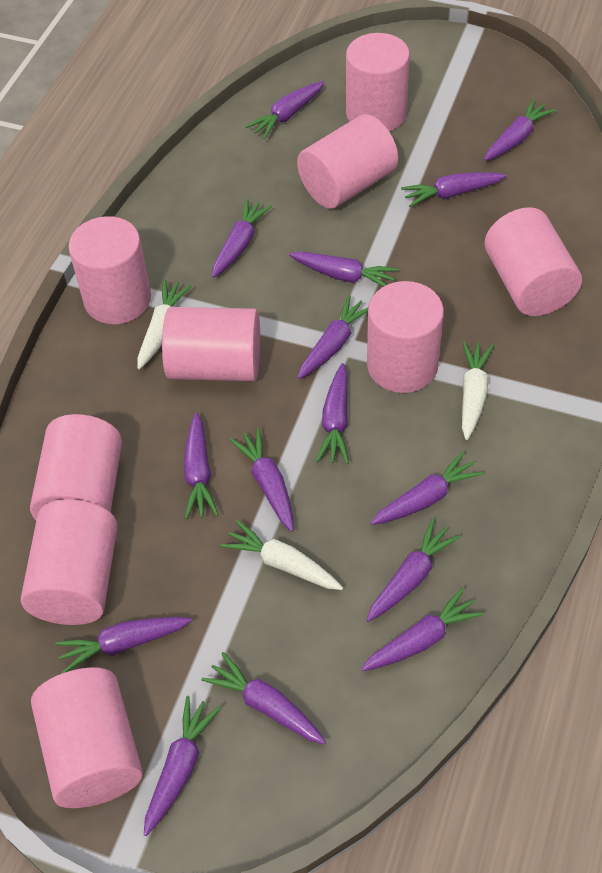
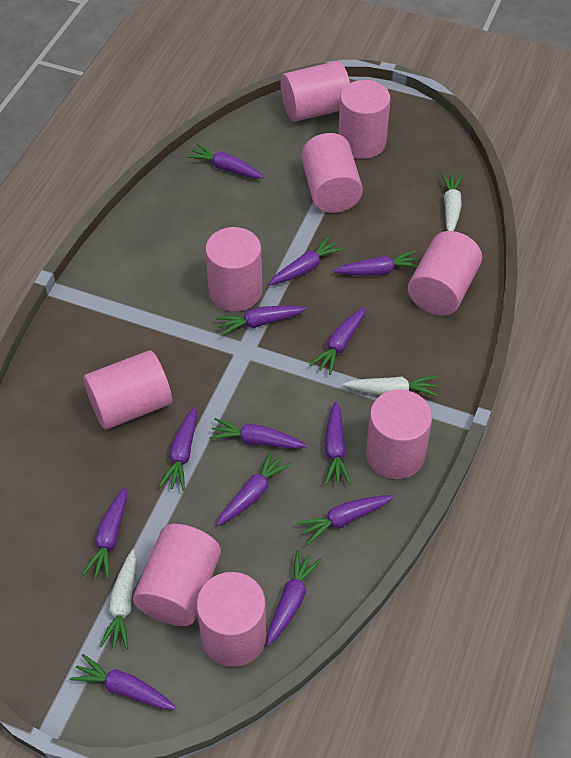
purple carrot: 15 -> 13

